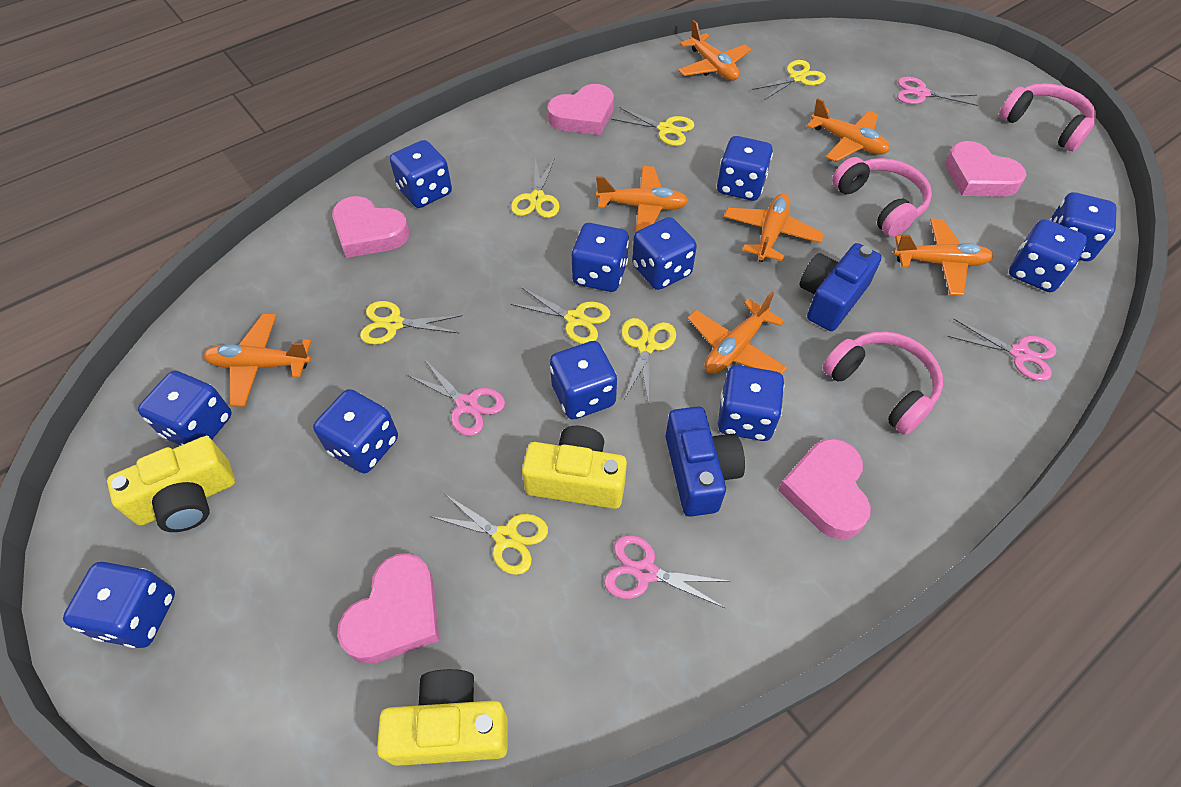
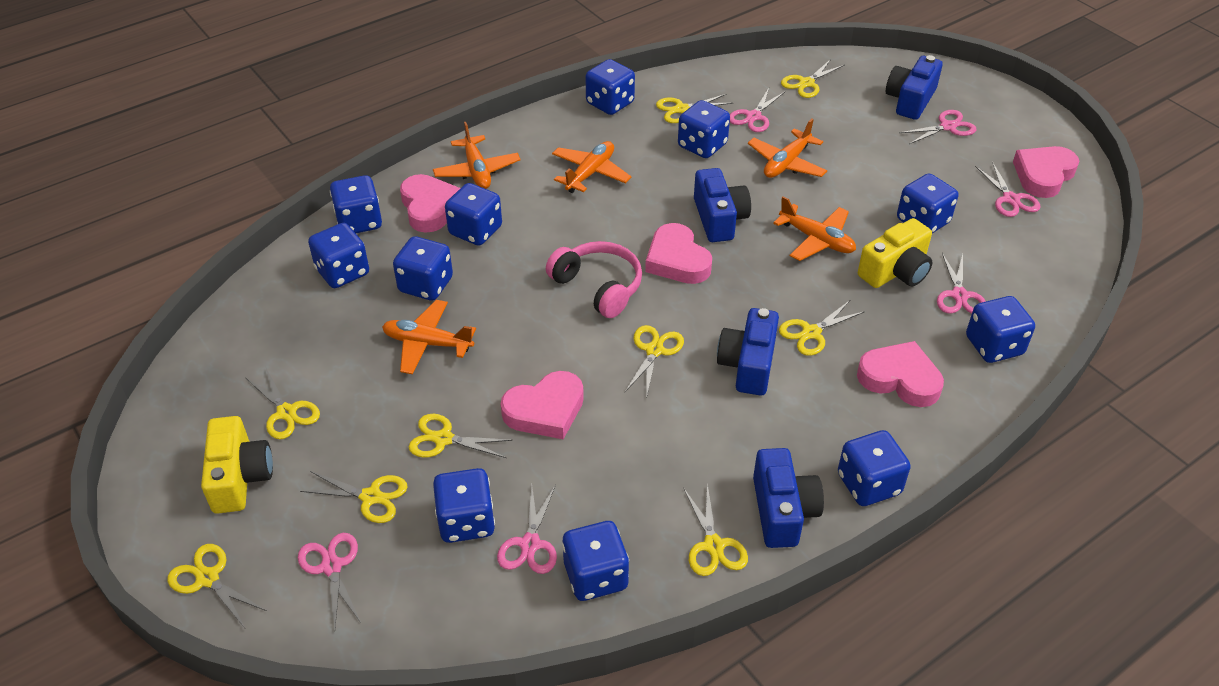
blue camera: 2 -> 4
orange plane: 7 -> 5
pink headphones: 3 -> 1
pink scissors: 4 -> 6
yellow camera: 3 -> 2
yellow scissors: 7 -> 9

